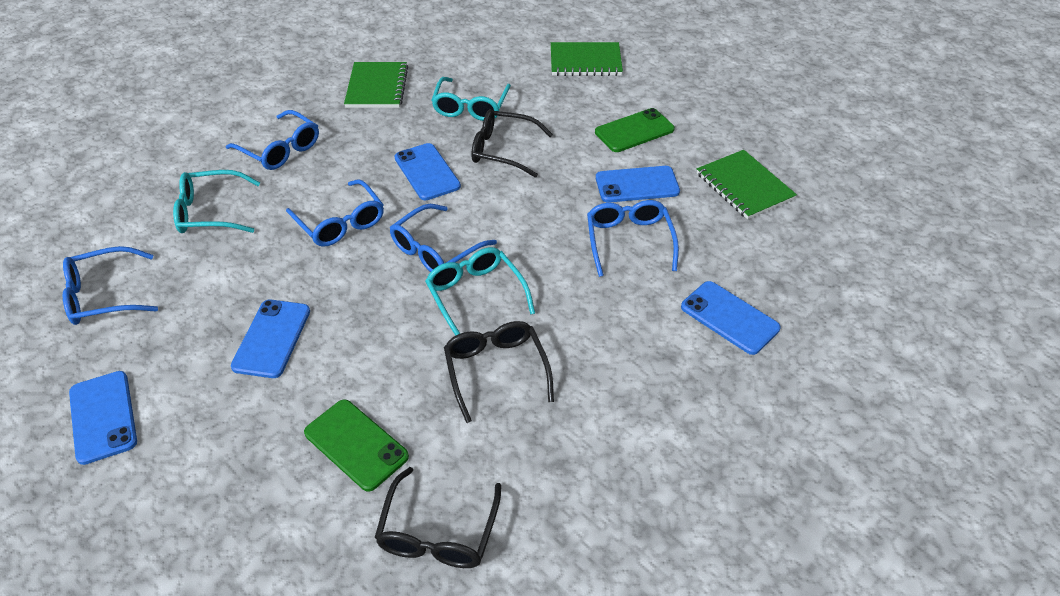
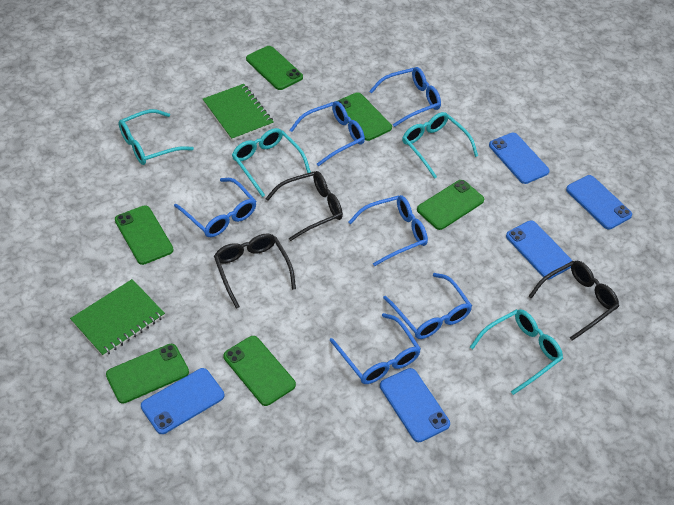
blue glasses: 5 -> 6
green notebook: 3 -> 2
green phone: 2 -> 6
turquoise glasses: 3 -> 4

